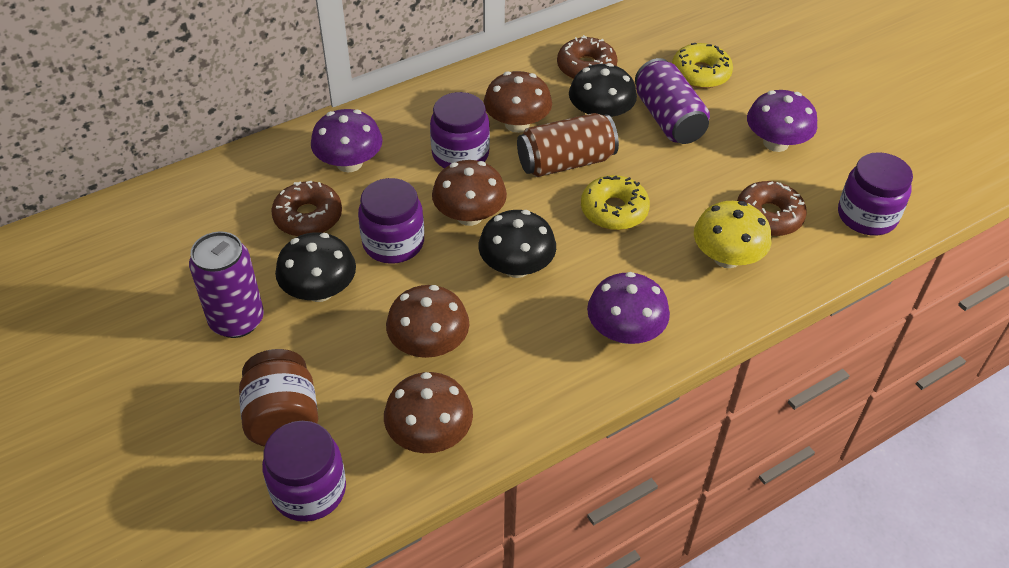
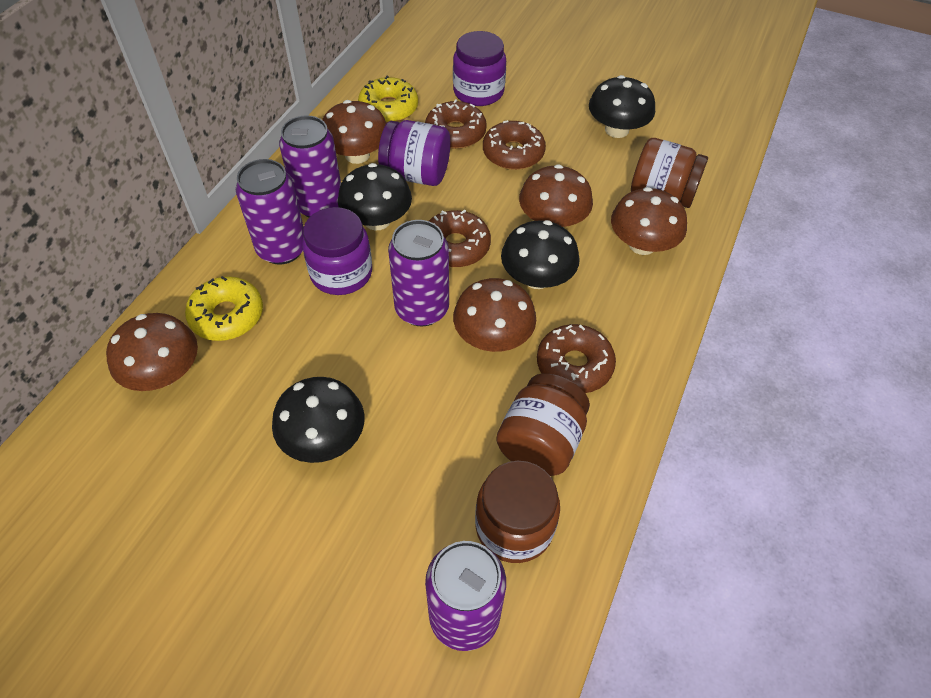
black mushroom: 3 -> 4
brown can: 1 -> 0
brown donut: 3 -> 4
brown jar: 1 -> 3
brown mushroom: 4 -> 5
purple can: 2 -> 4
purple jar: 4 -> 3
purple mushroom: 3 -> 0
yellow mushroom: 1 -> 0

